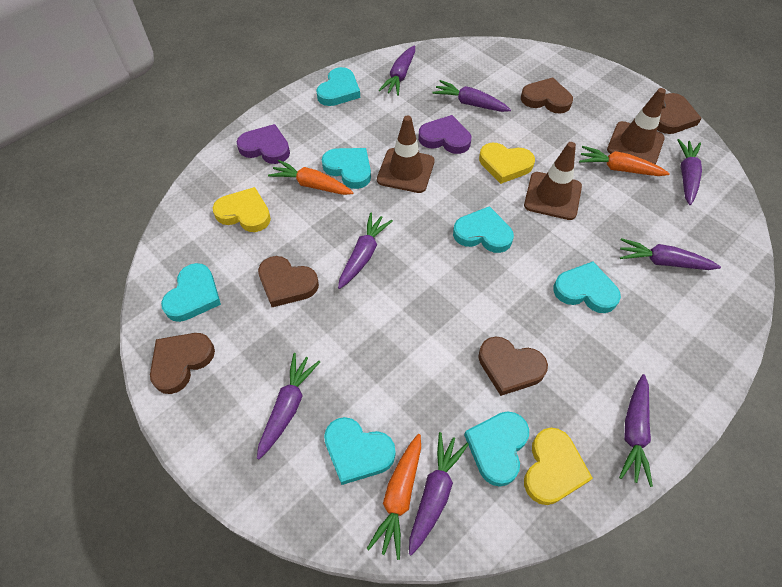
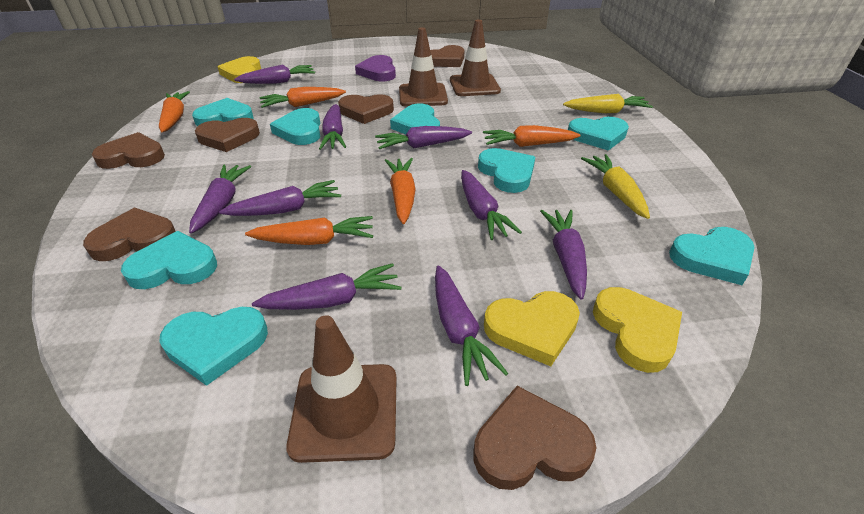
brown heart: 5 -> 6
orange carrot: 3 -> 5
purple carrot: 8 -> 9
purple heart: 2 -> 1
turquoise heart: 7 -> 8
yellow carrot: 0 -> 2

